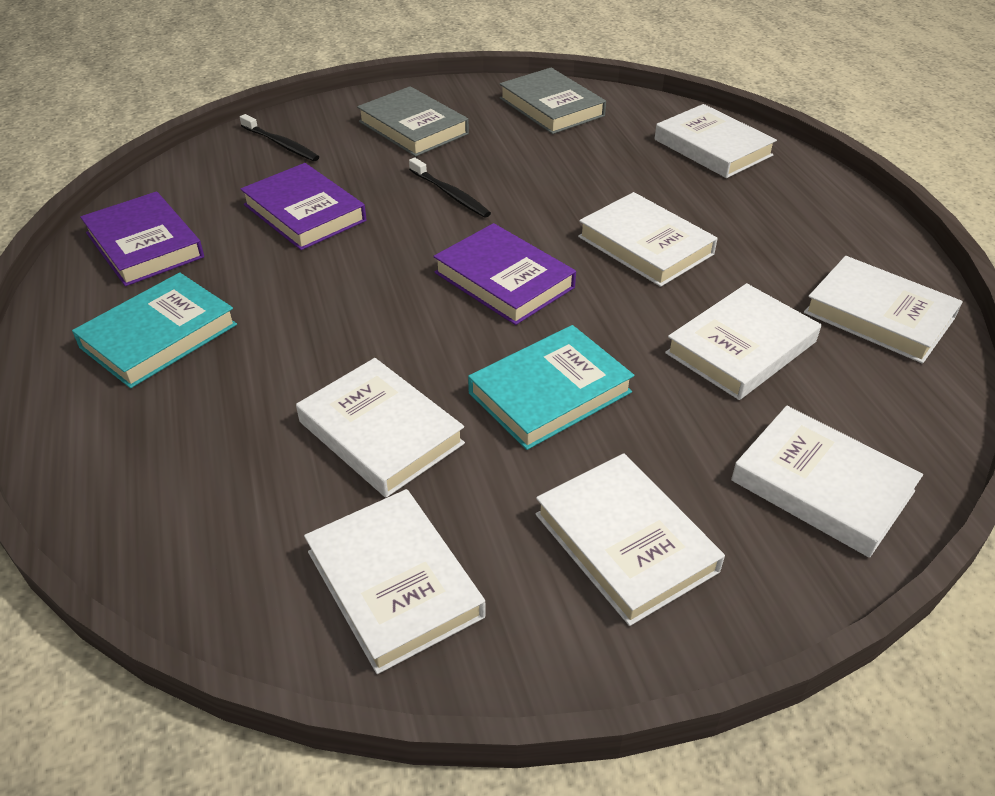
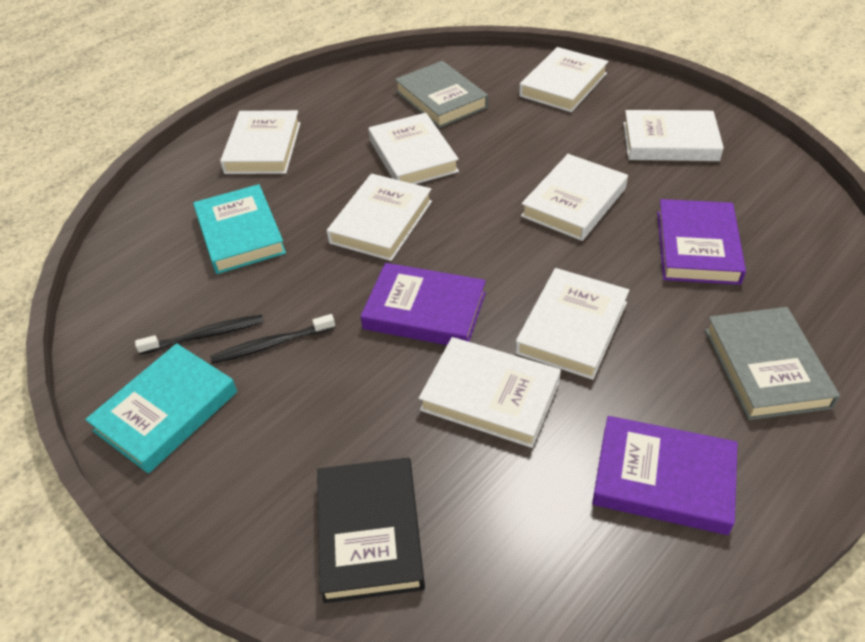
black book: 0 -> 1

